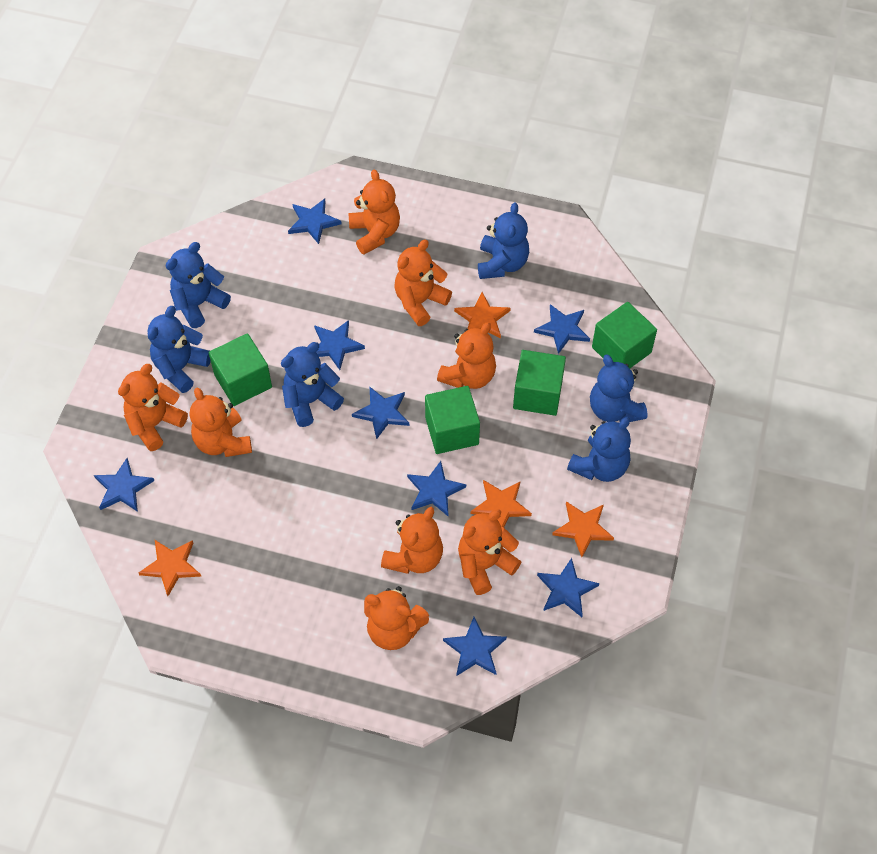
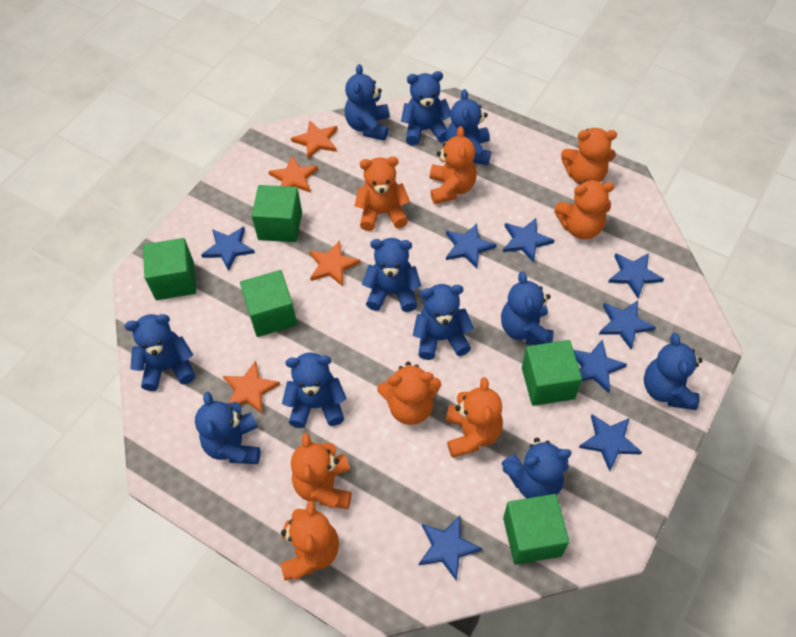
blue teddy bear: 6 -> 11
green cube: 4 -> 5

